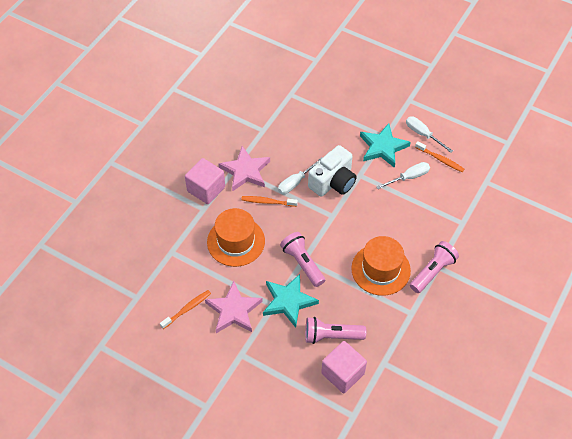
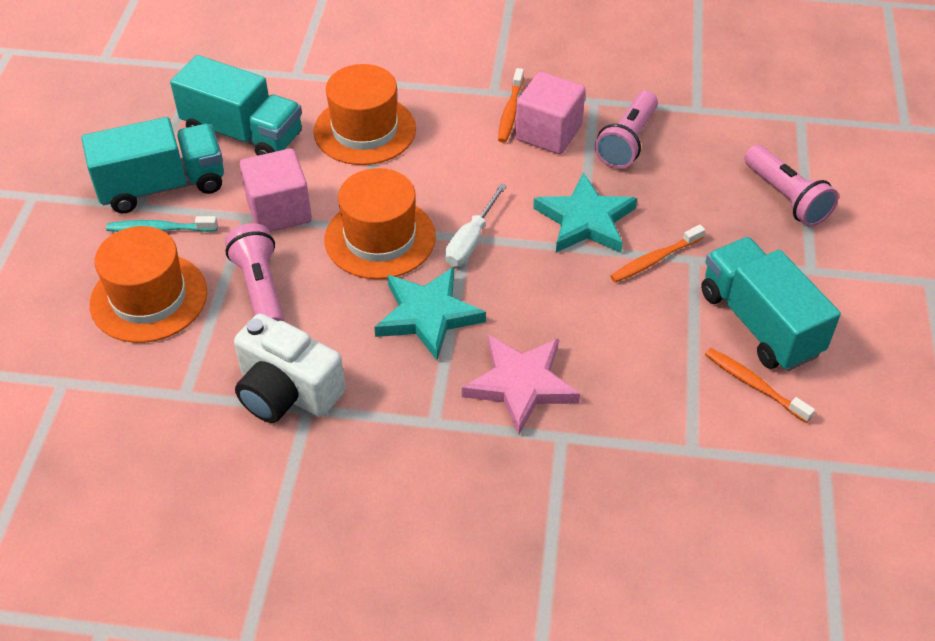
orange hat: 2 -> 3
pink star: 2 -> 1
turquoise toothbrush: 0 -> 1
turquoise truck: 0 -> 3
white screwdriver: 3 -> 1

